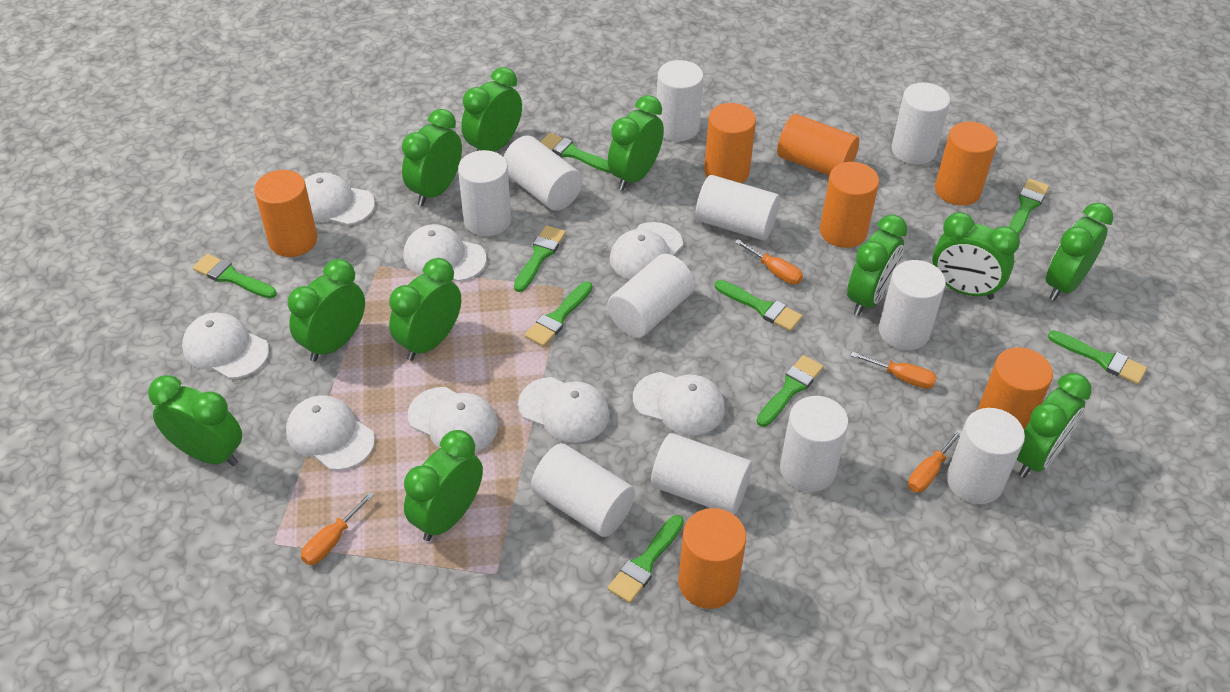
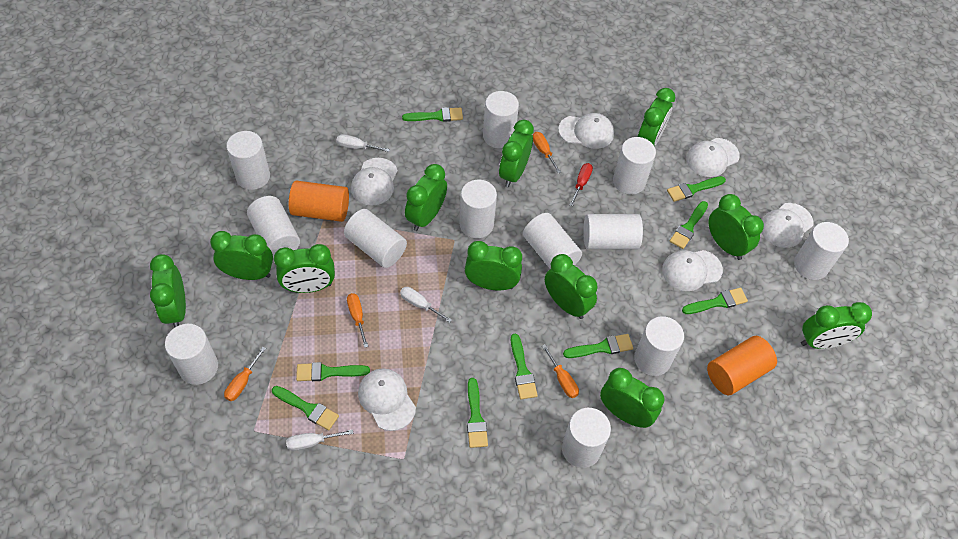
orange cylinder: 7 -> 2
red screwdriver: 0 -> 1
white cap: 8 -> 6
white cylinder: 11 -> 12
white screwdriver: 0 -> 3

